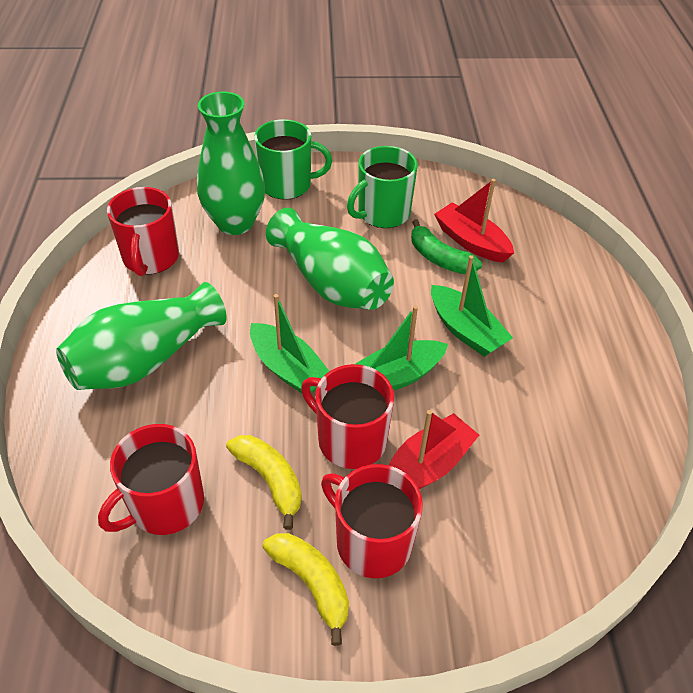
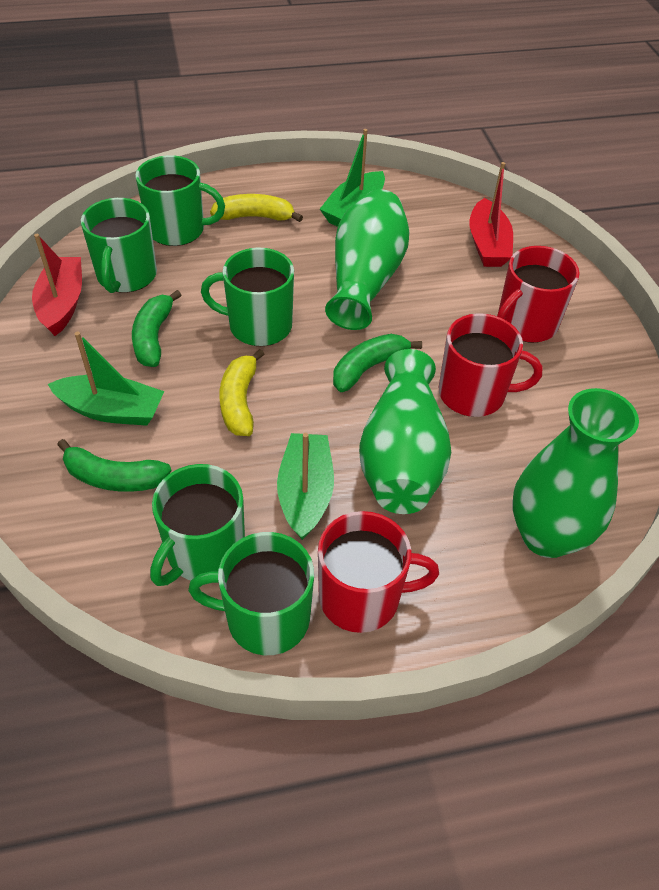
green banana: 1 -> 3
green mug: 2 -> 5
red mug: 4 -> 3

